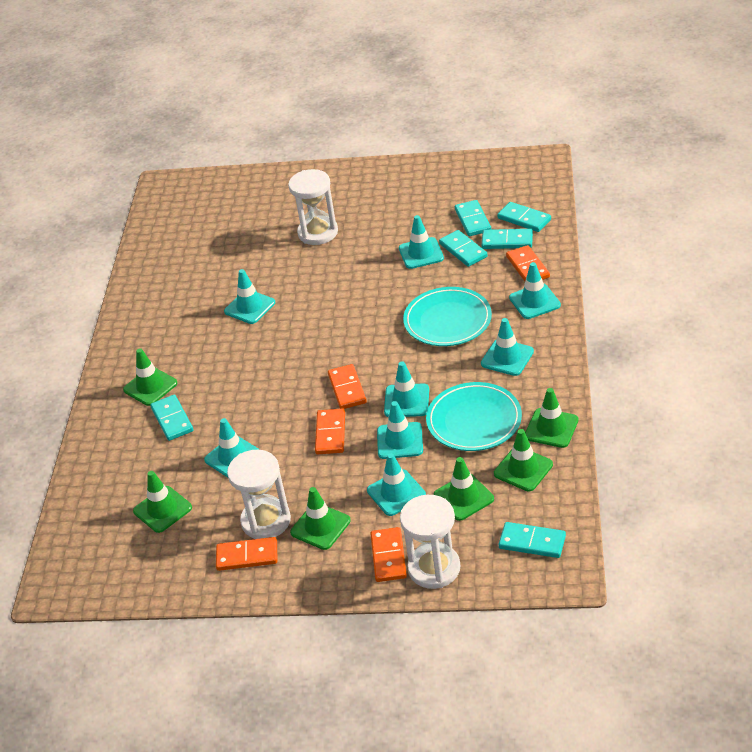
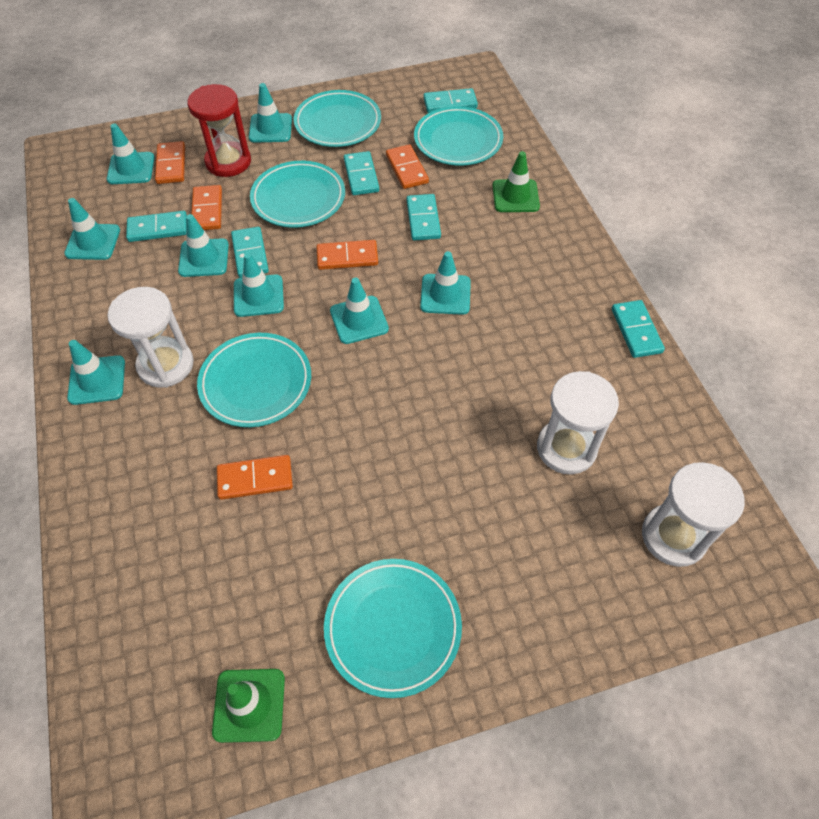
green traffic cone: 6 -> 2
red hourglass: 0 -> 1
turquoise plate: 2 -> 5

